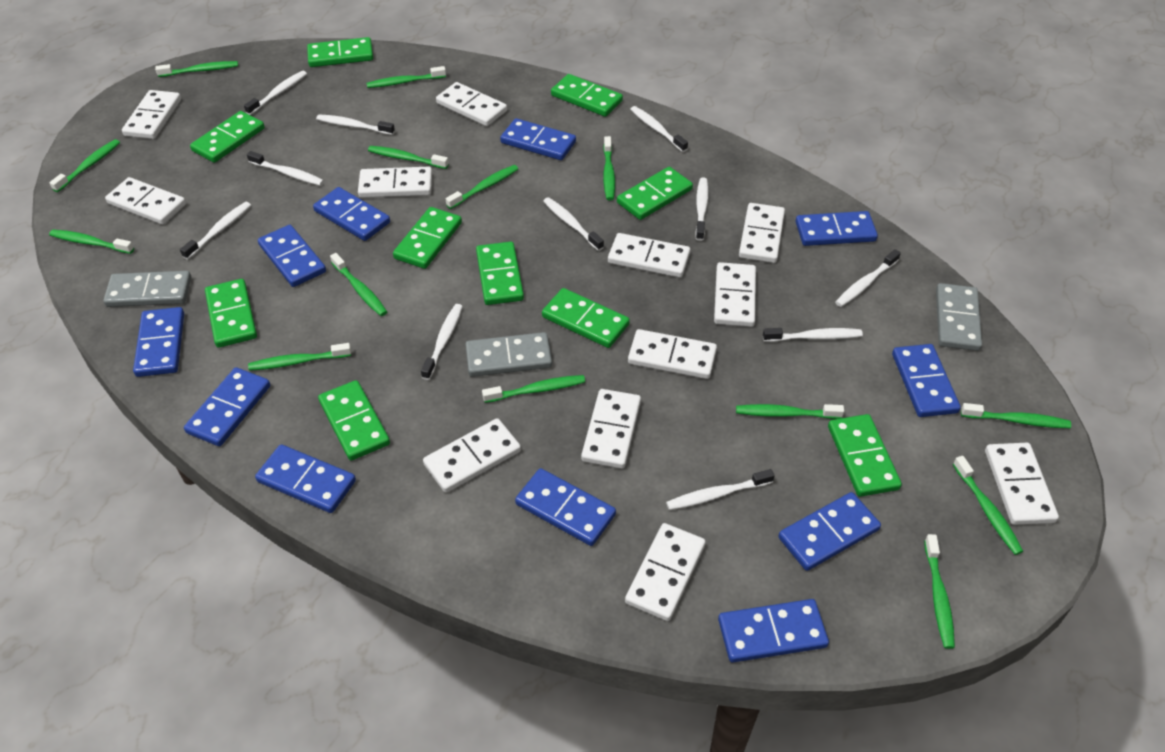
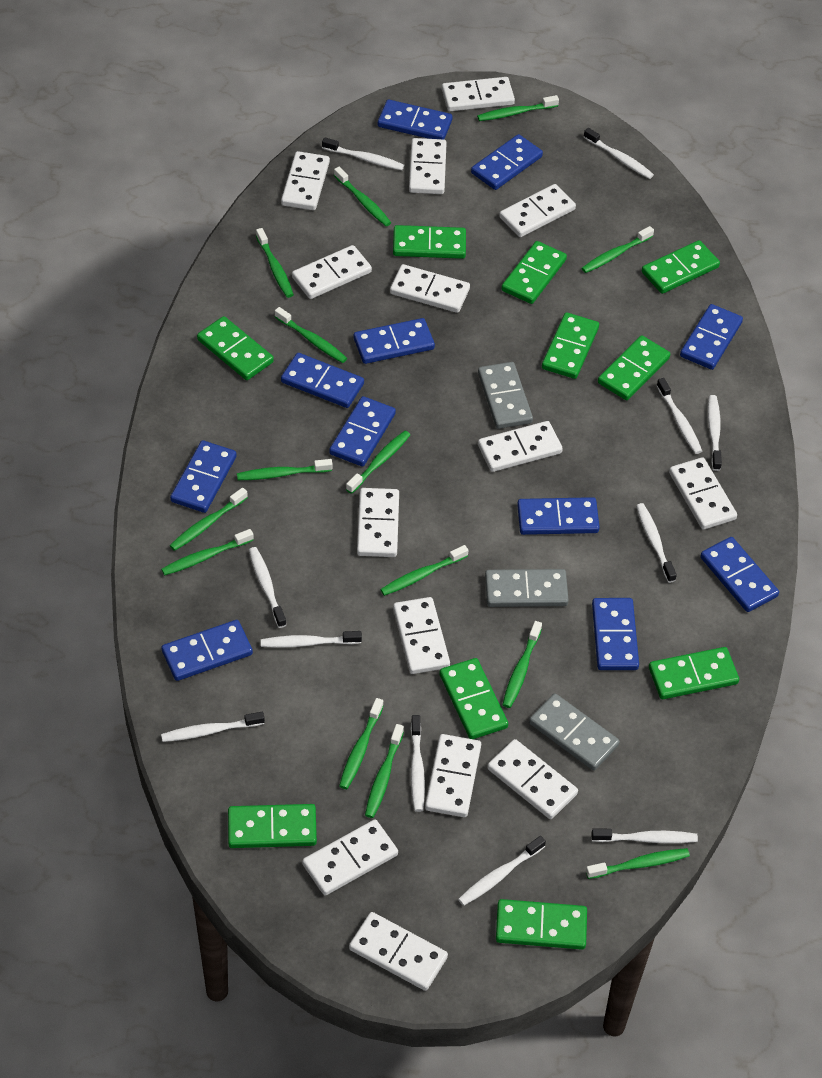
white domino: 12 -> 14

